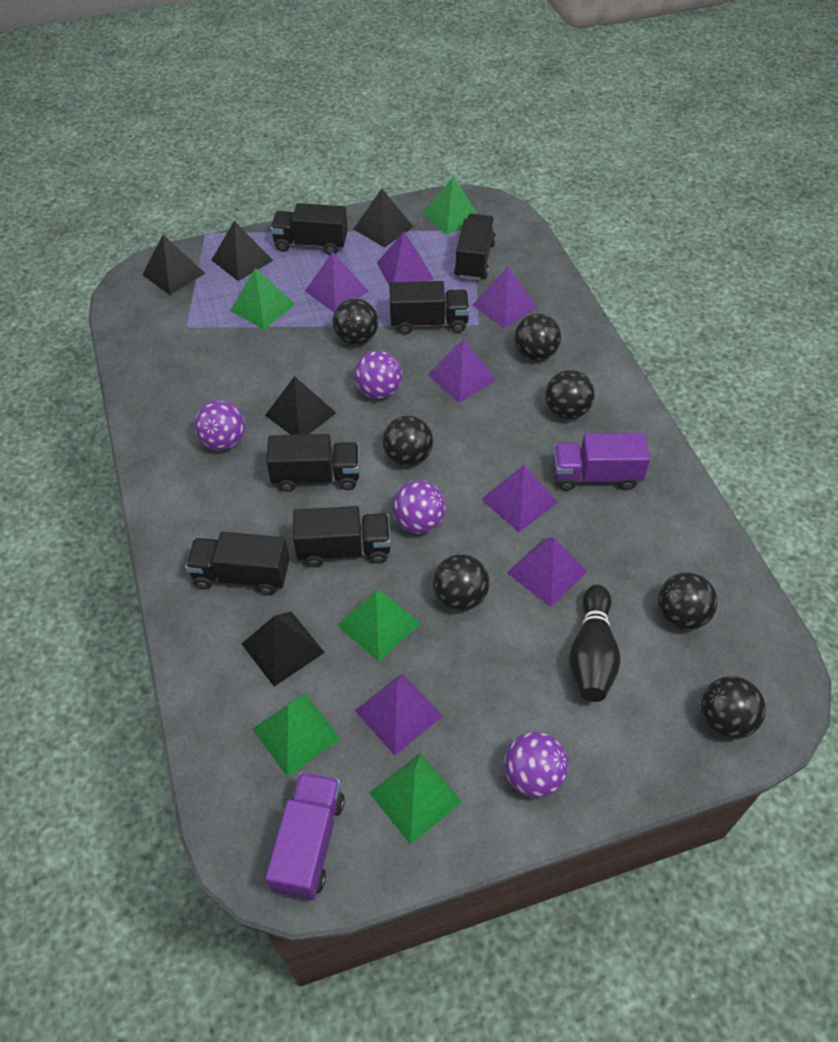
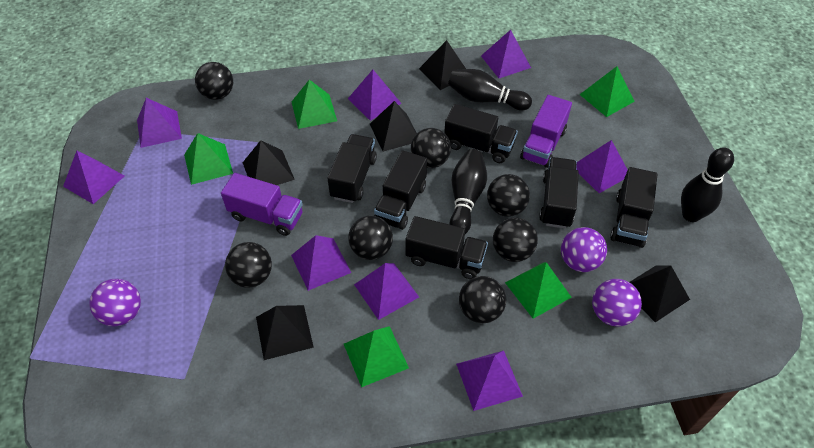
black bowling pin: 1 -> 3
purple ball: 4 -> 3
purple pyramid: 7 -> 8

